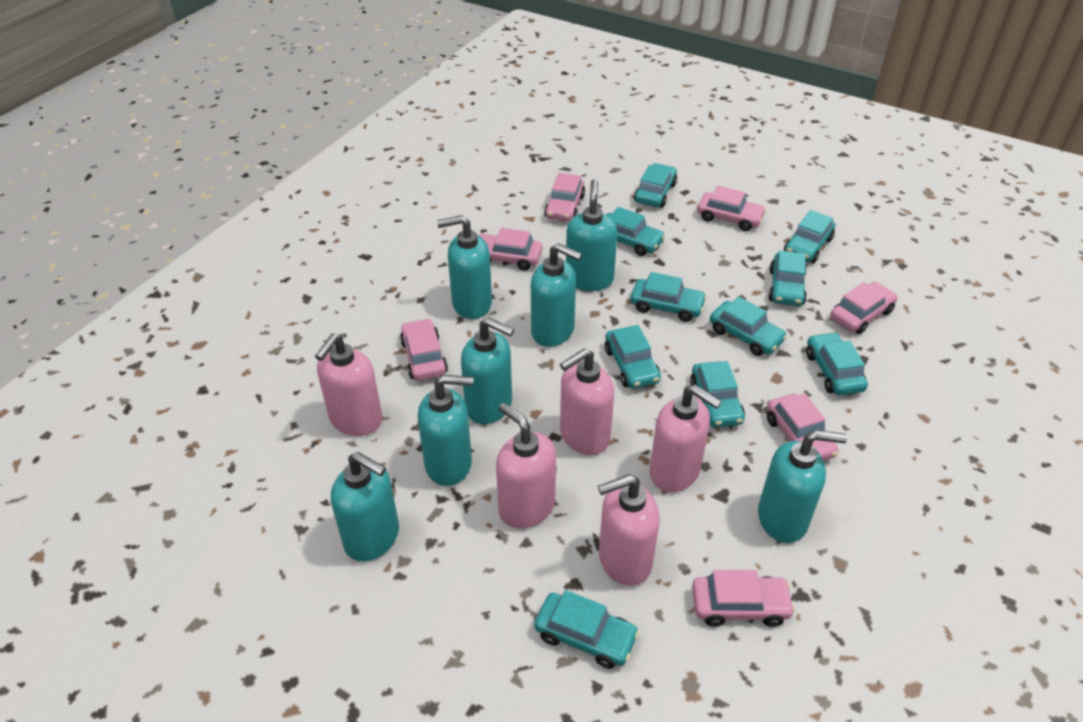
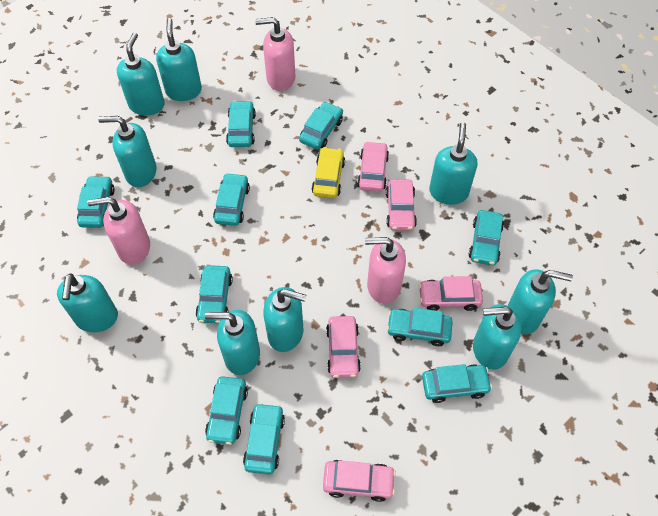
pink car: 7 -> 5
pink soap dispenser: 5 -> 3
turquoise soap dispenser: 7 -> 9
yellow car: 0 -> 1

